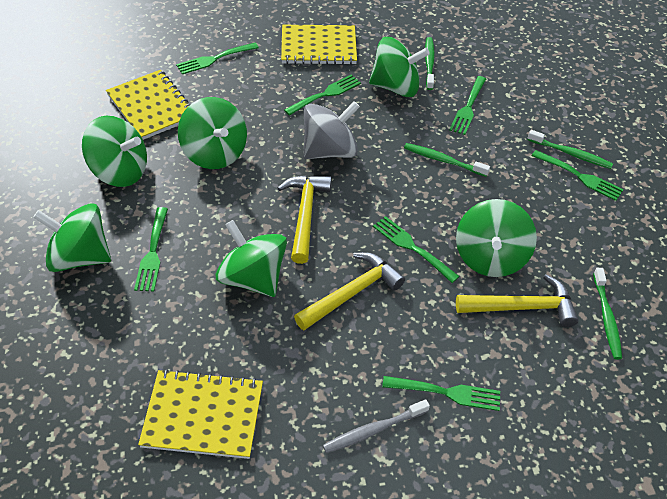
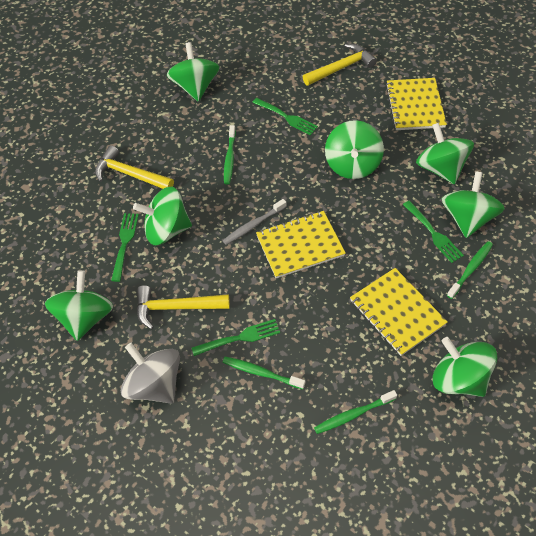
green fork: 7 -> 4
green spinning top: 6 -> 7

